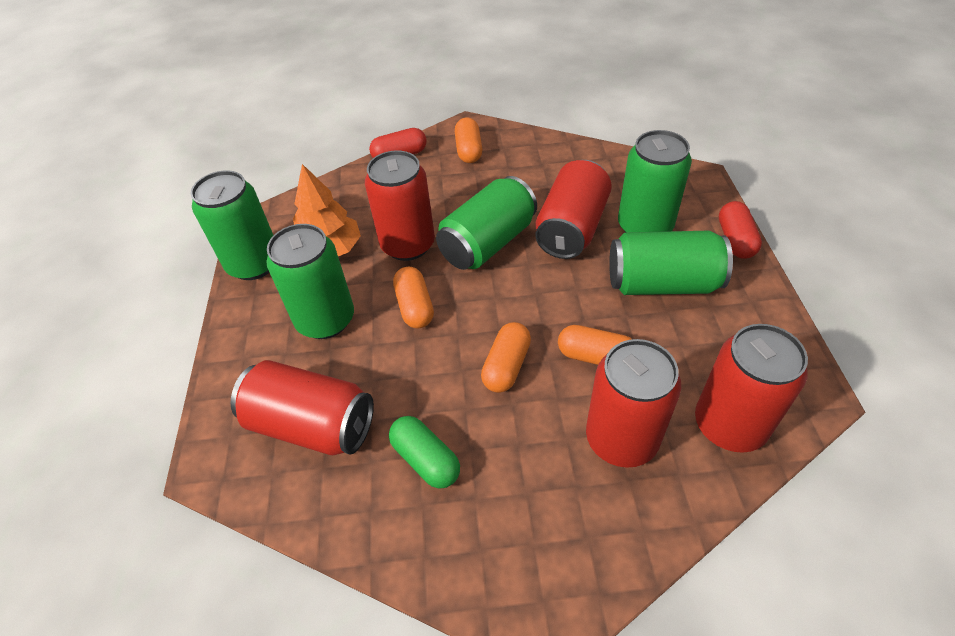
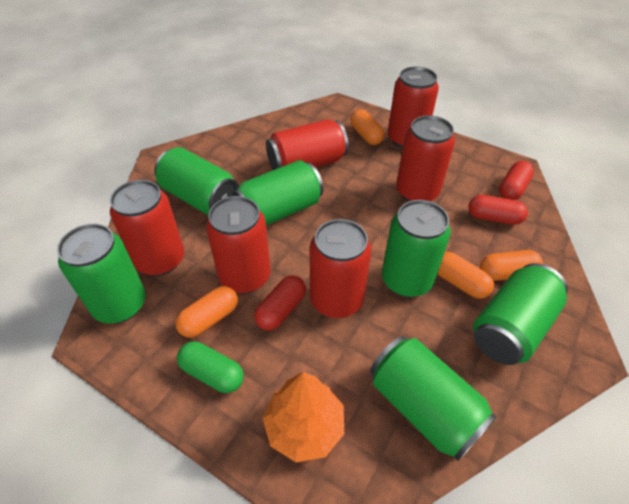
green can: 5 -> 6
red can: 5 -> 6
red capsule: 2 -> 3

